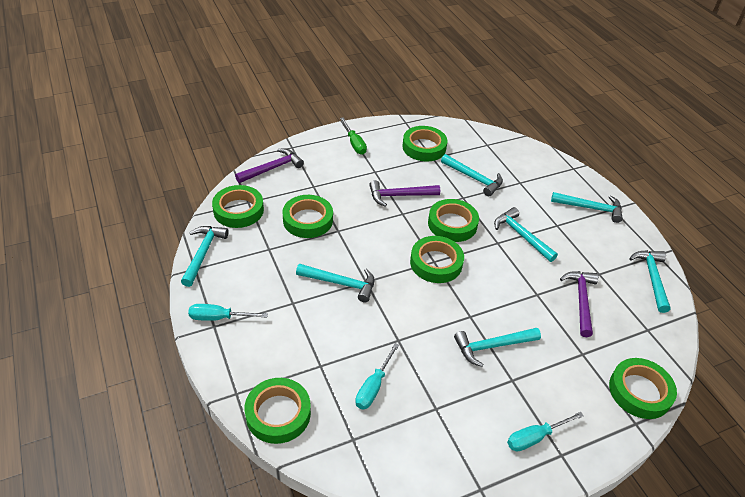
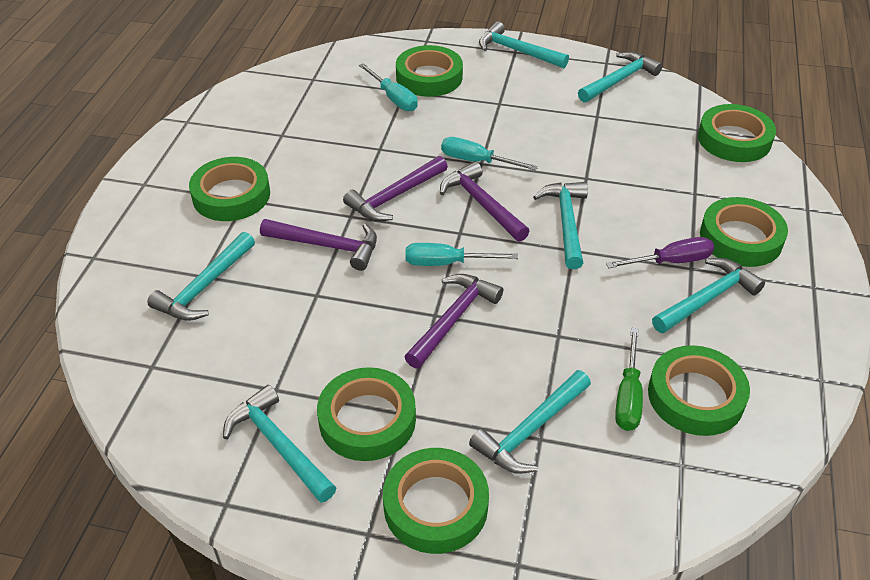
purple hammer: 3 -> 4
purple screwdriver: 0 -> 1

